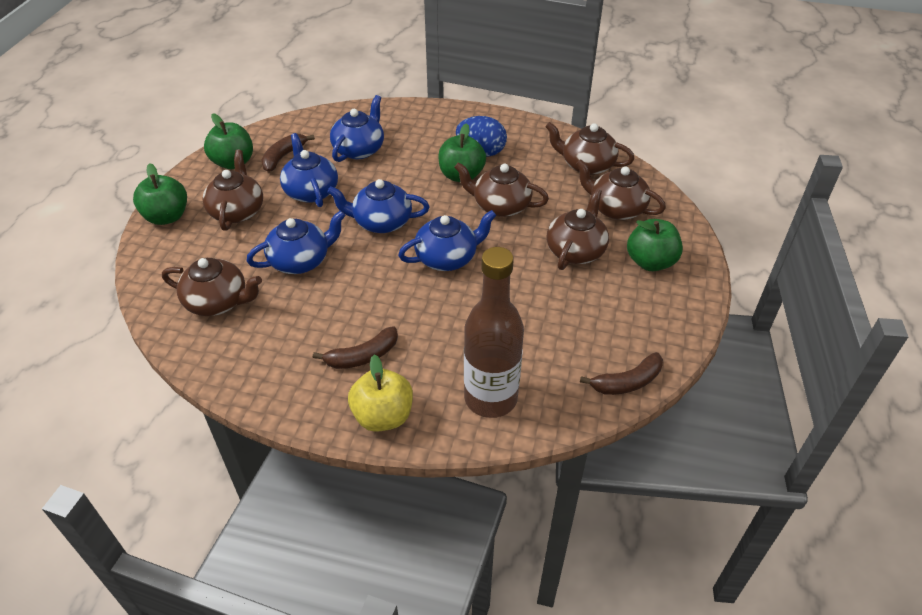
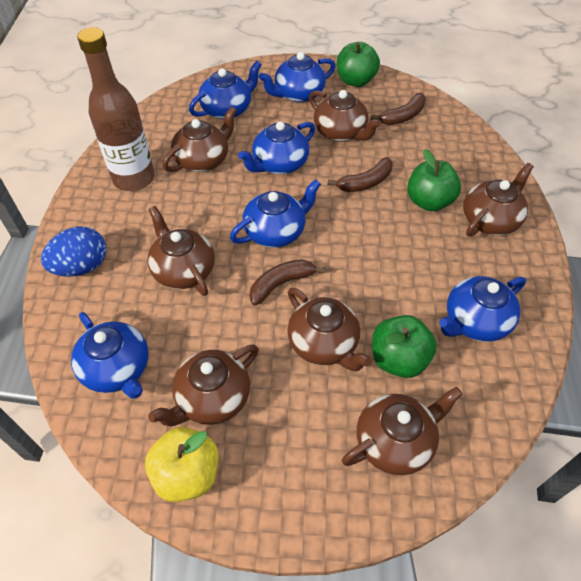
blue teapot: 5 -> 6
brown teapot: 6 -> 7
green apple: 4 -> 3

